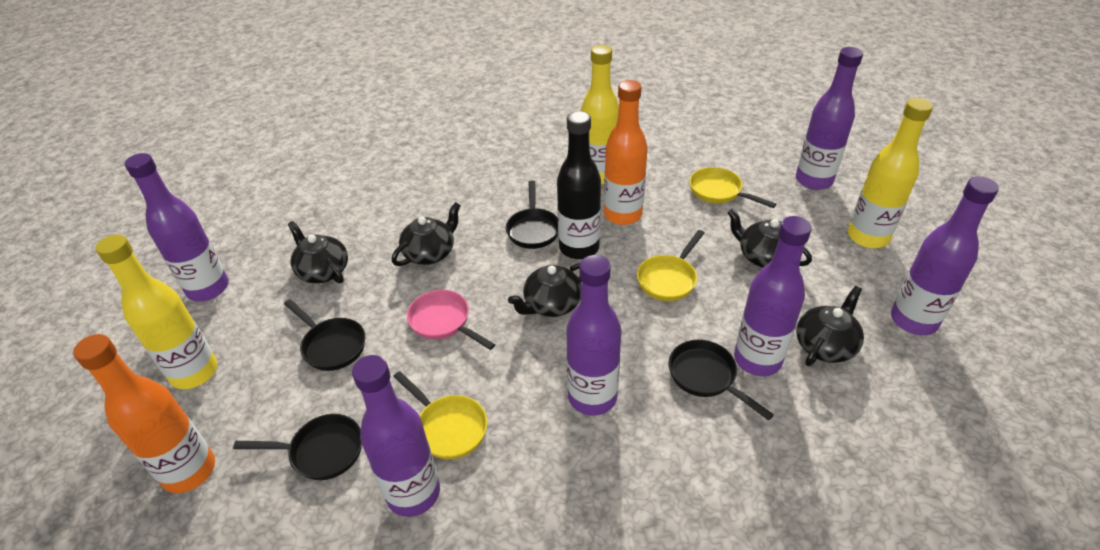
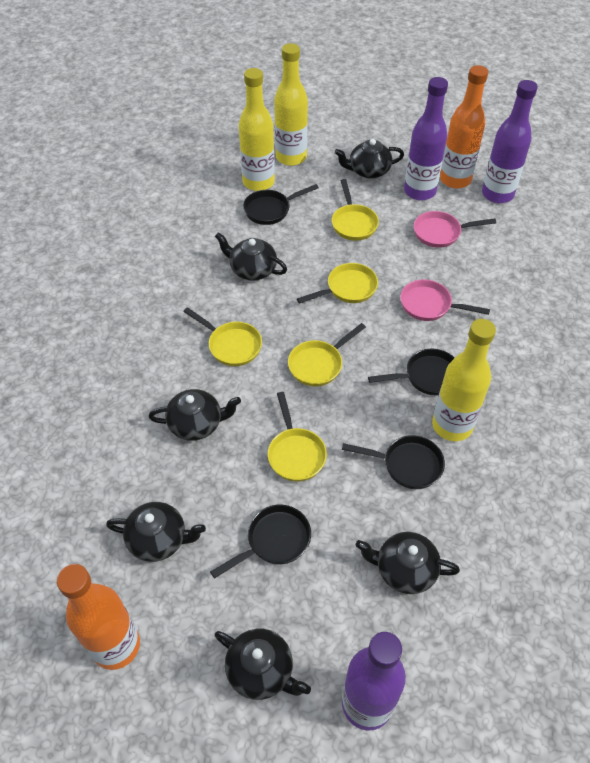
black bottle: 1 -> 0
black teapot: 5 -> 6
pink pan: 1 -> 2
purple bottle: 6 -> 3
yellow pan: 3 -> 5

